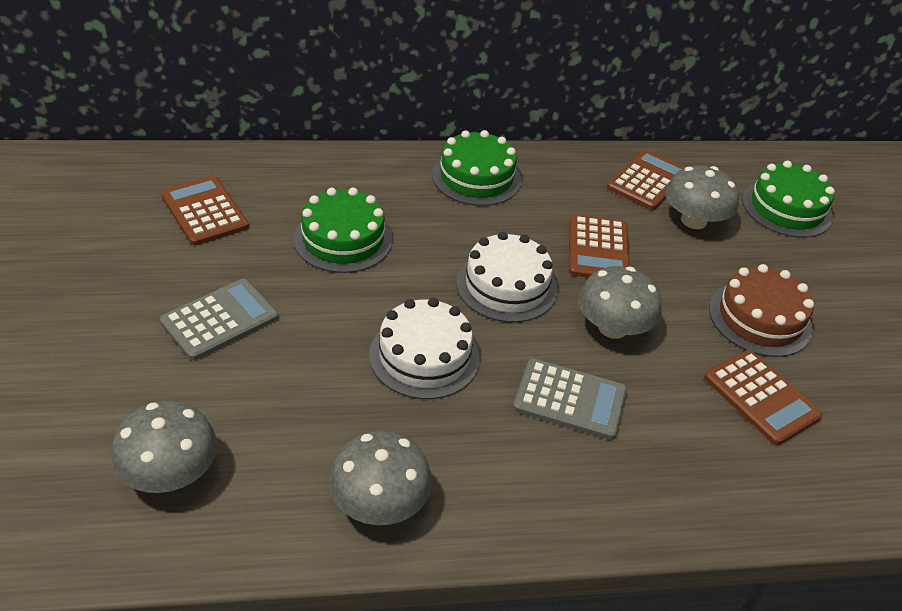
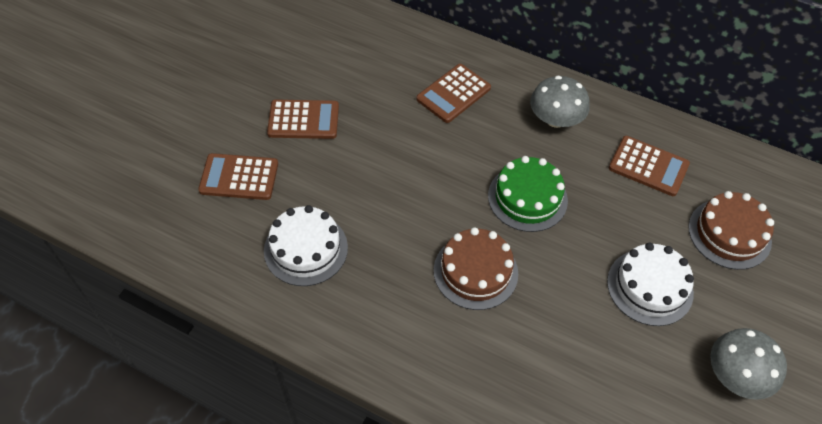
brown cake: 1 -> 2
green cake: 3 -> 1
grey calculator: 2 -> 0
grey mushroom: 4 -> 2

